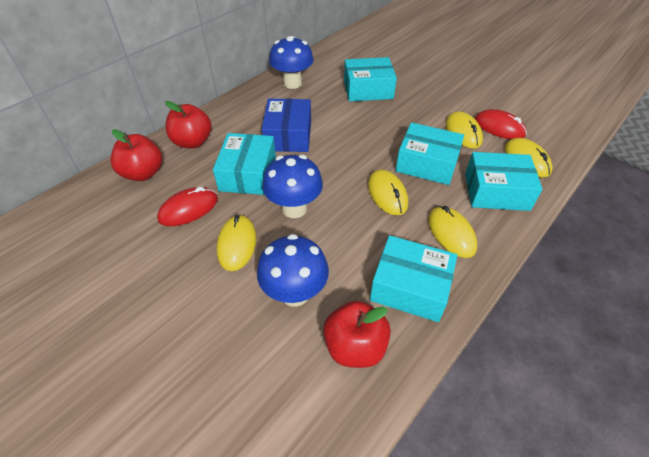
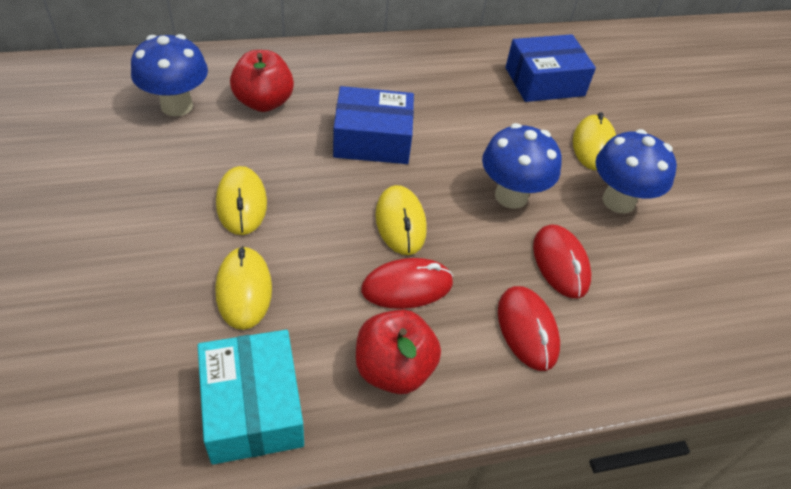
blue box: 1 -> 2
red apple: 3 -> 2
red mouse: 2 -> 3
turquoise box: 5 -> 1
yellow mouse: 5 -> 4

